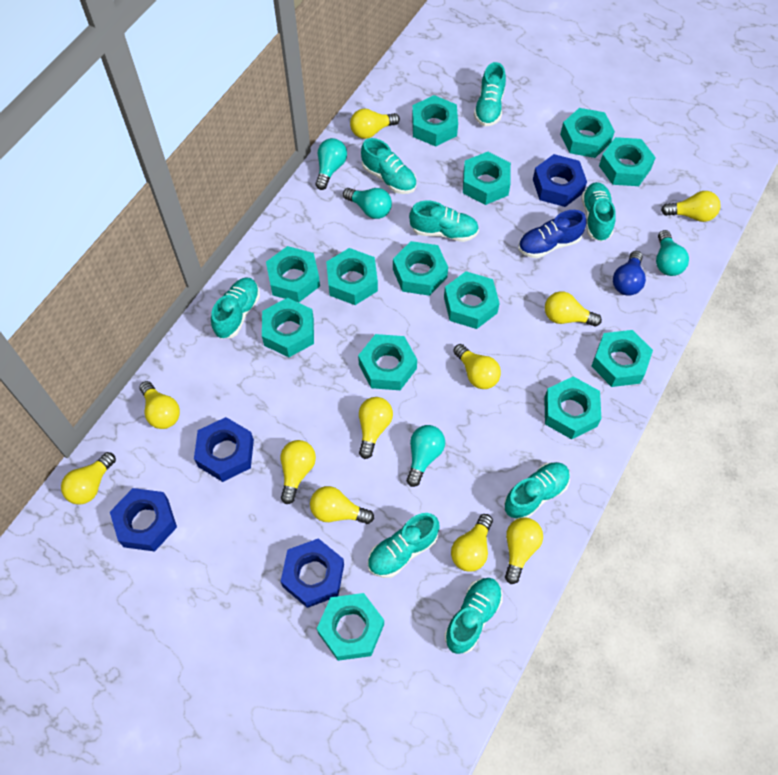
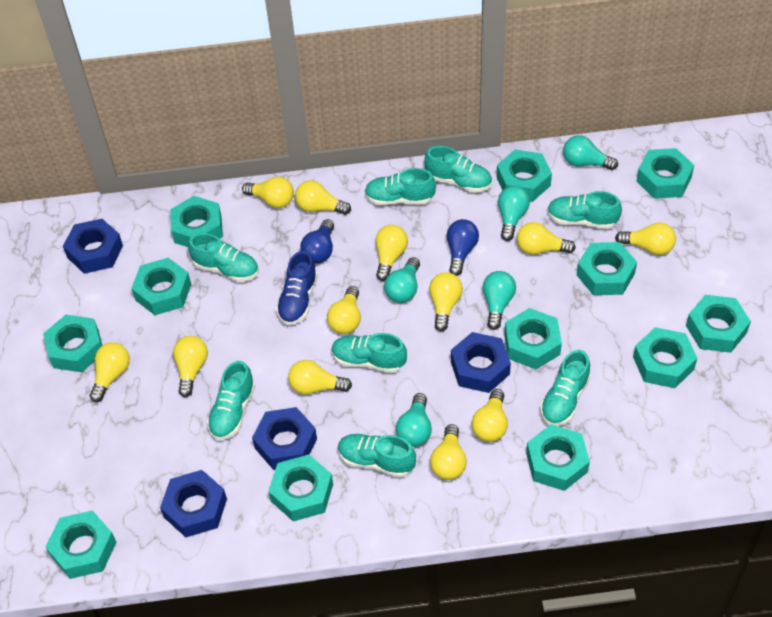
blue light bulb: 1 -> 2
turquoise light bulb: 4 -> 5
turquoise nut: 13 -> 12
yellow light bulb: 11 -> 12

